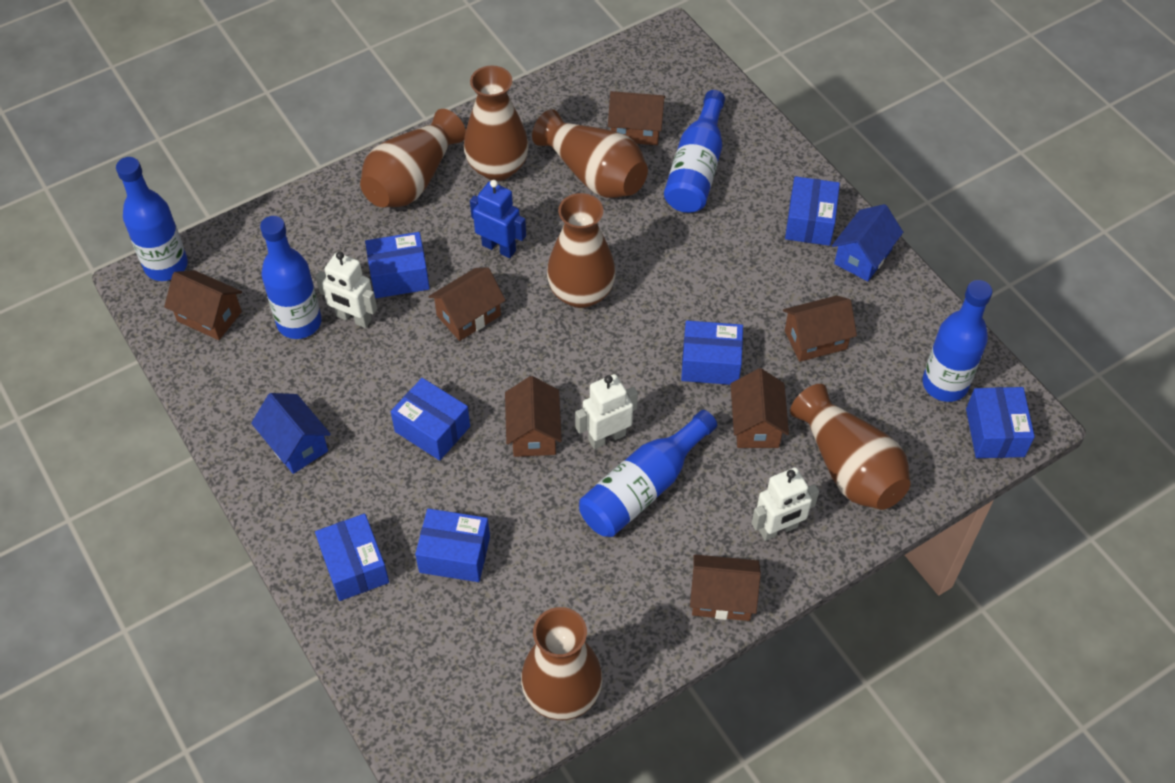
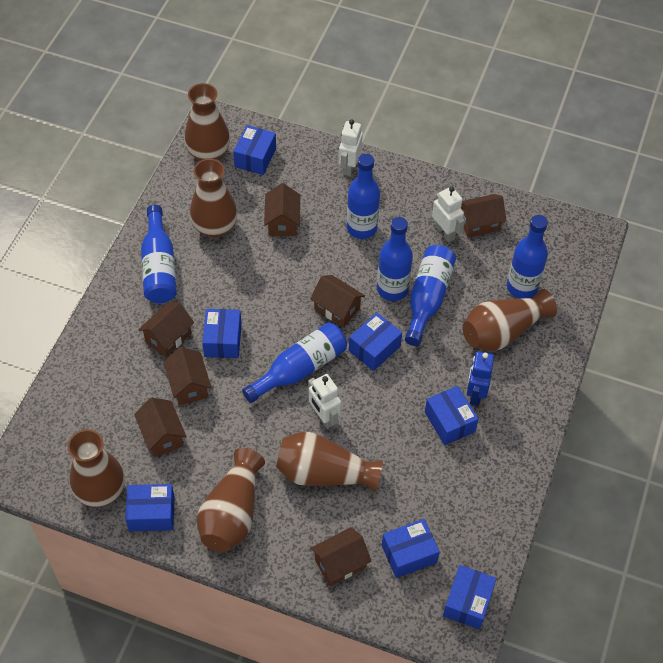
blue bottle: 5 -> 6
blue house: 2 -> 0

